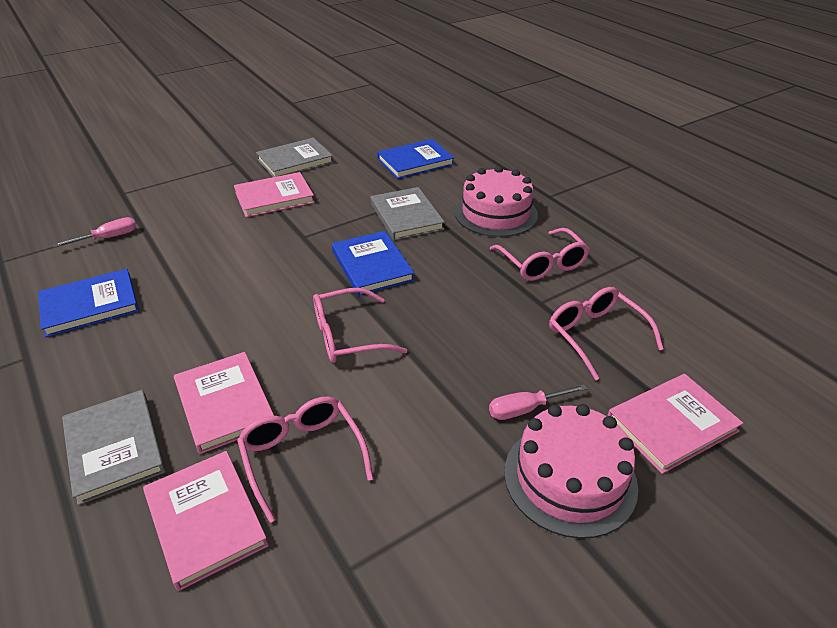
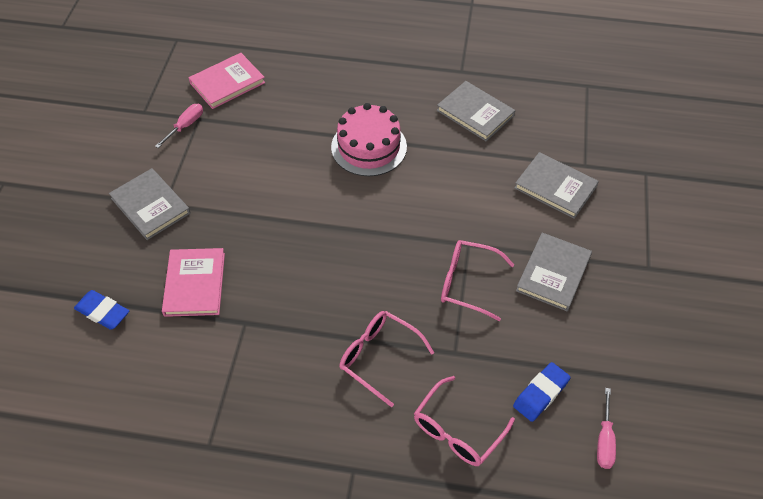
blue book: 3 -> 0
blue eraser: 0 -> 2
grey book: 3 -> 4
pink book: 4 -> 2
pink cake: 2 -> 1
pink glasses: 4 -> 3

